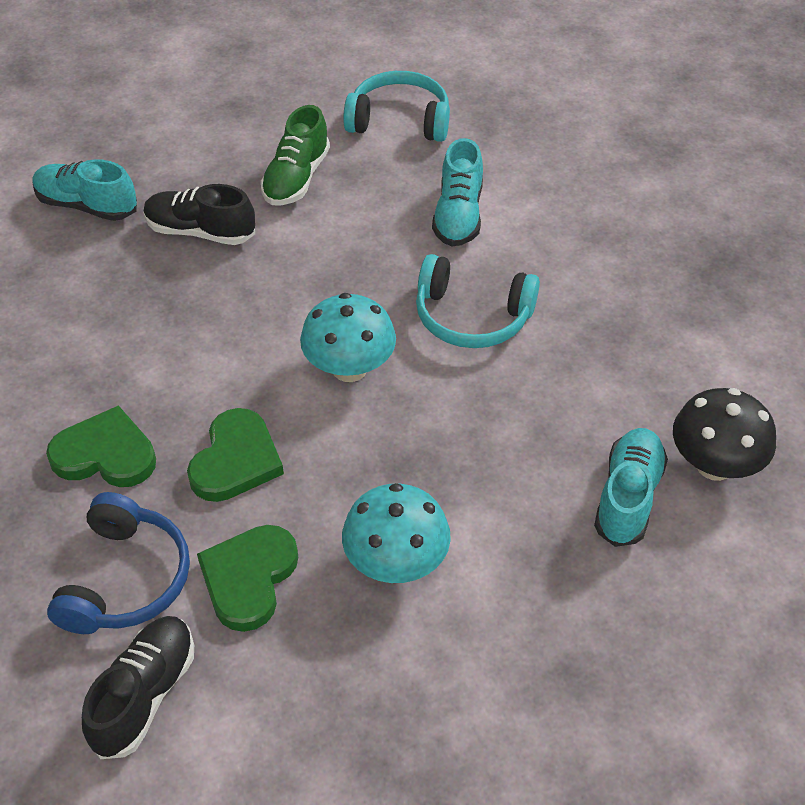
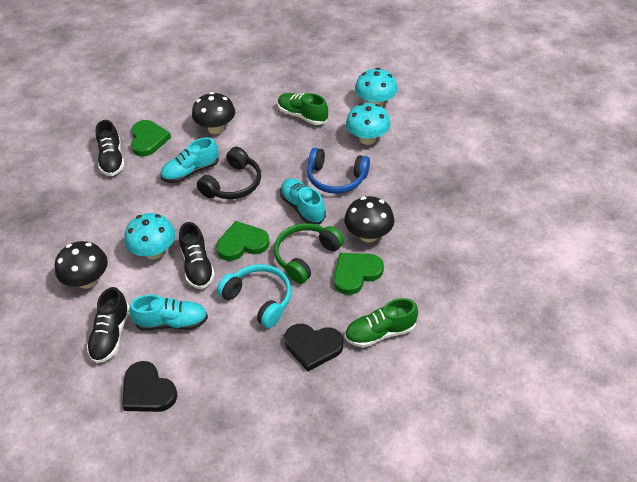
black headphones: 0 -> 1
black heart: 0 -> 2
black mushroom: 1 -> 3
black shoe: 2 -> 3
green headphones: 0 -> 1
green shoe: 1 -> 2
turquoise headphones: 2 -> 1
turquoise mushroom: 2 -> 3

